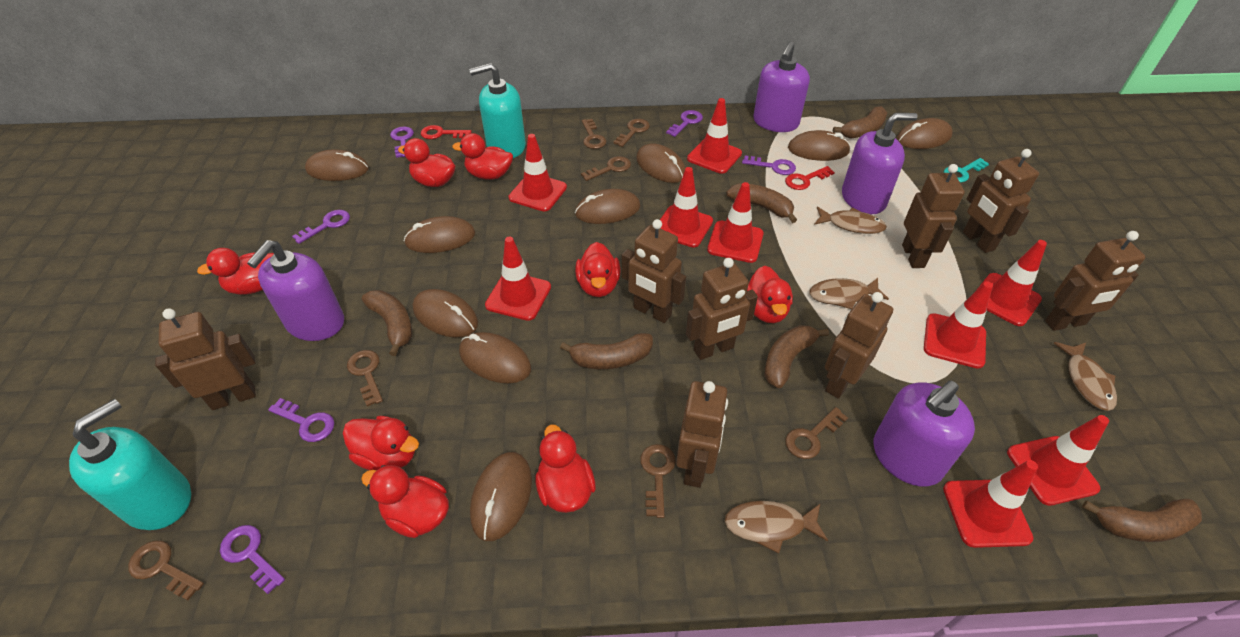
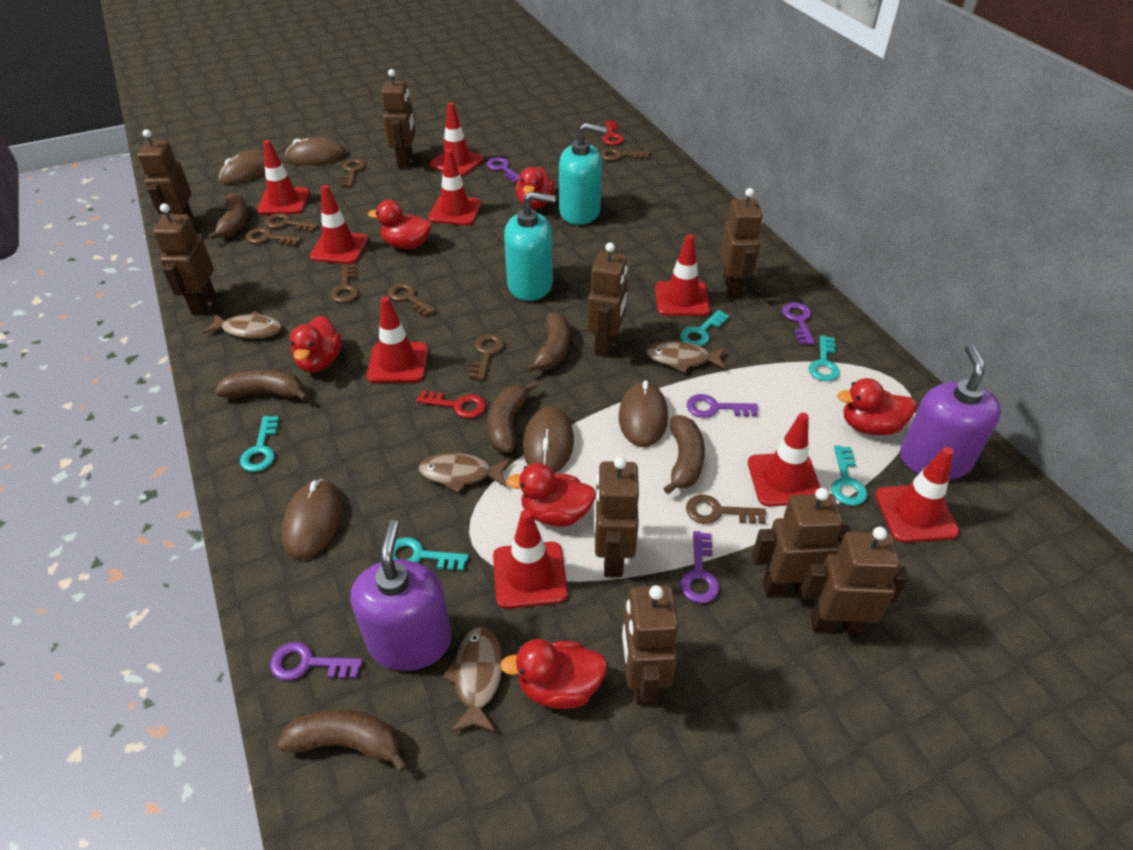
brown key: 7 -> 8
brown mouse: 9 -> 5
brown robot: 8 -> 9
purple key: 6 -> 5
purple soap dispenser: 4 -> 2
red duck: 8 -> 6
turquoise key: 1 -> 5

